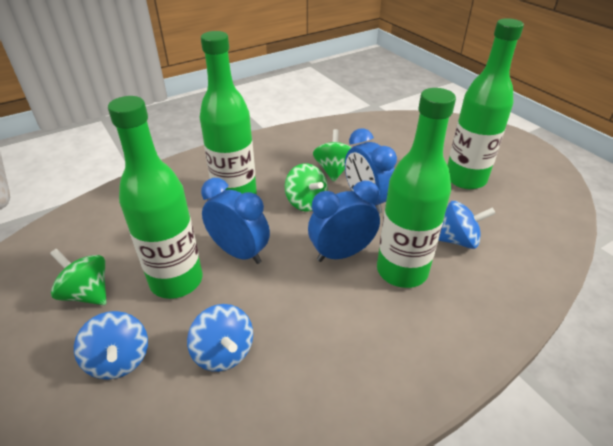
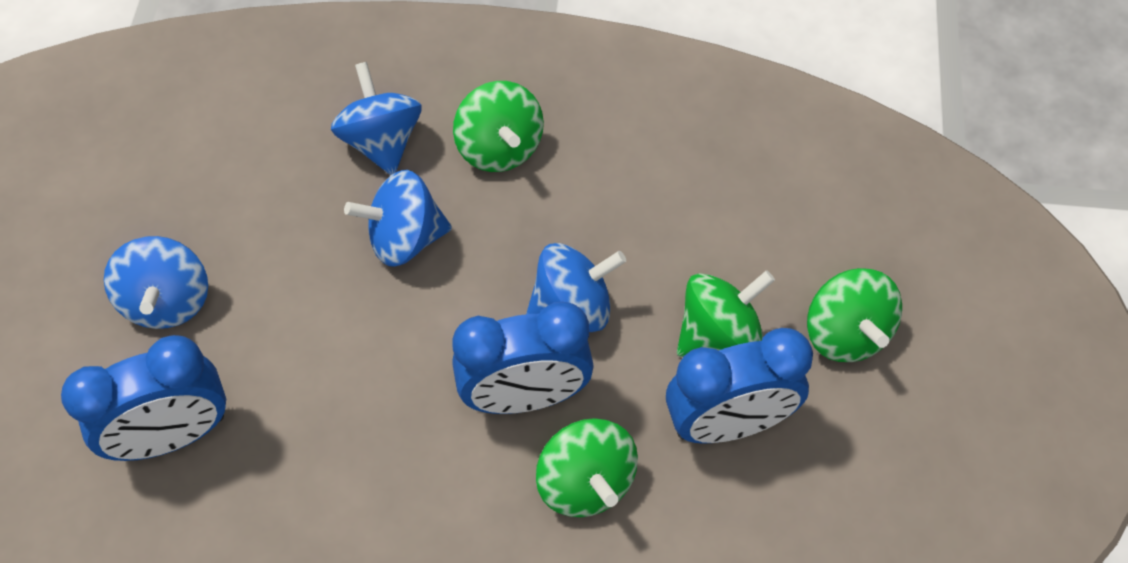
blue spinning top: 3 -> 4
green bottle: 4 -> 0
green spinning top: 3 -> 4

